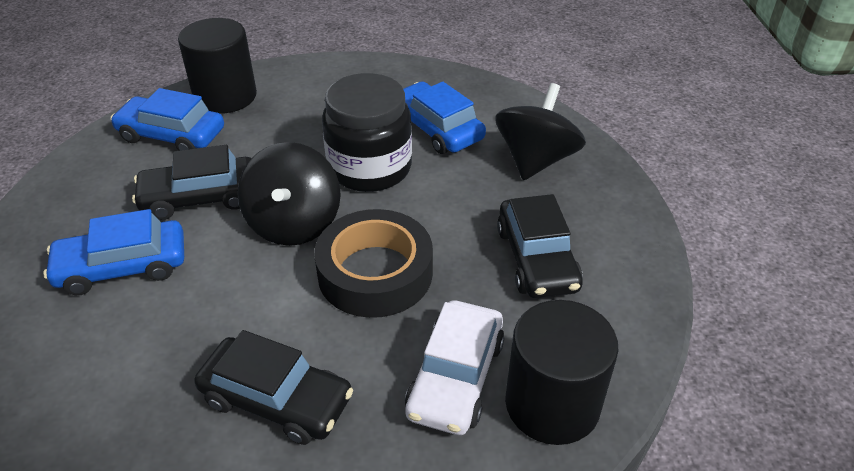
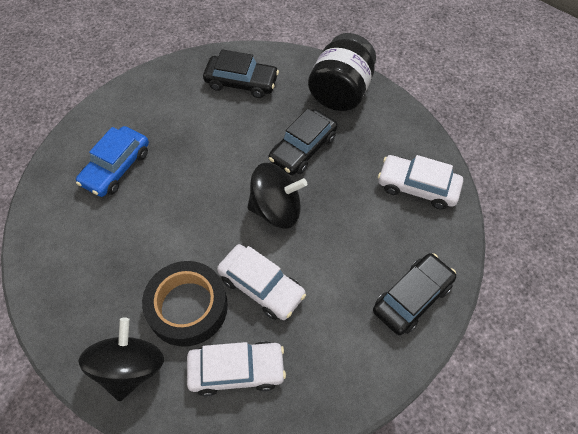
black cylinder: 2 -> 0
blue car: 3 -> 1
white car: 1 -> 3

